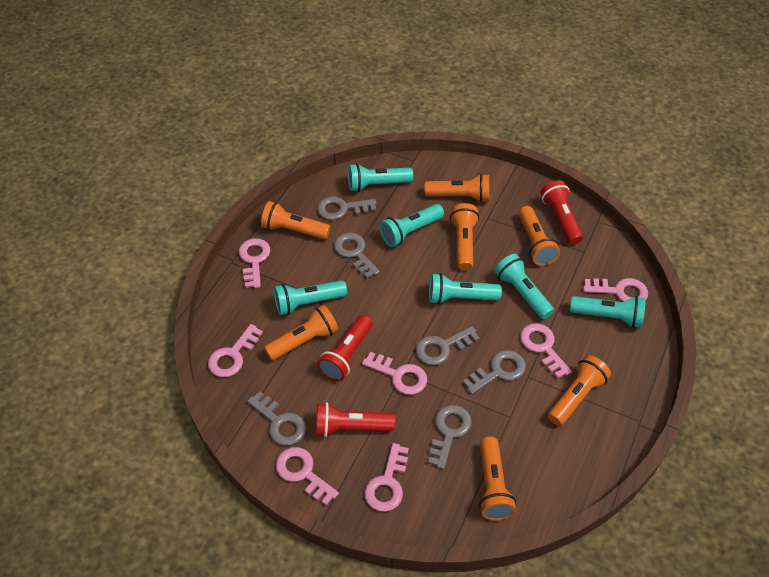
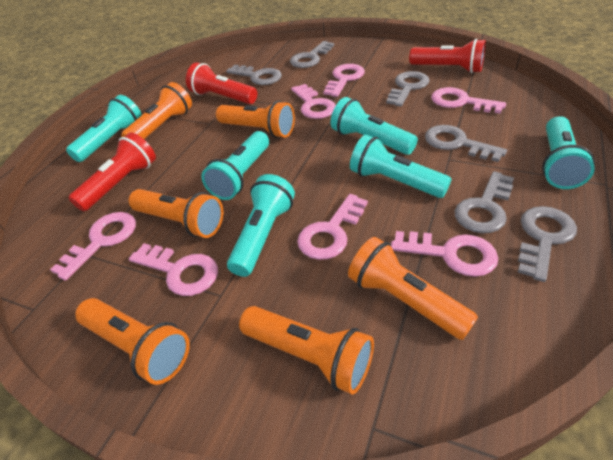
orange flashlight: 7 -> 6

